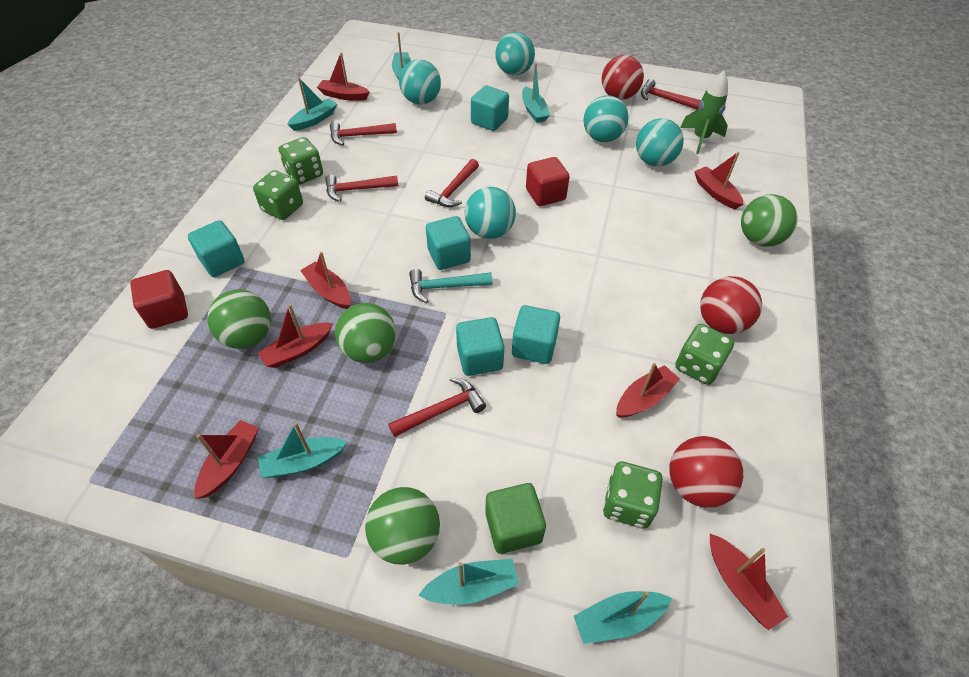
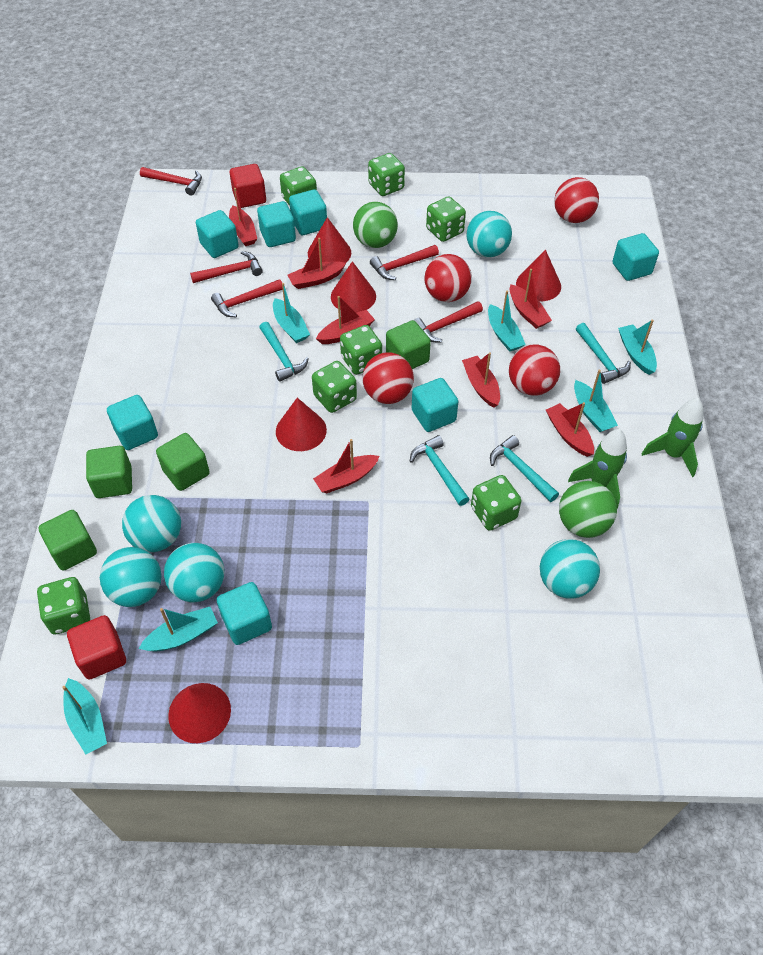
green ball: 4 -> 2
green cube: 1 -> 4
green dice: 4 -> 7
green rocket: 1 -> 2
red ball: 3 -> 4
red cone: 0 -> 5
turquoise cube: 5 -> 7
turquoise hammer: 1 -> 4

